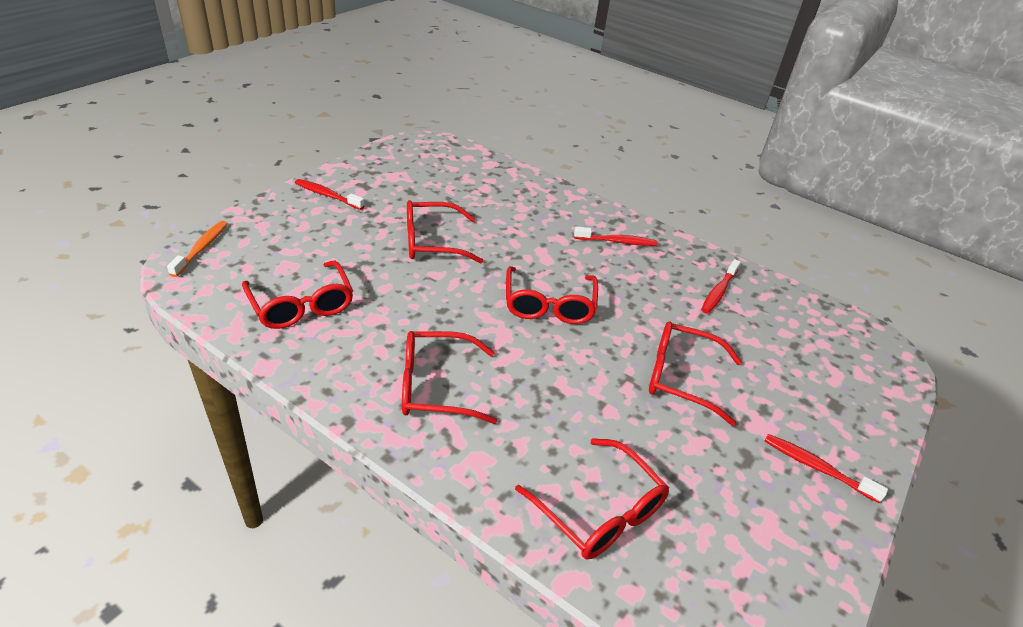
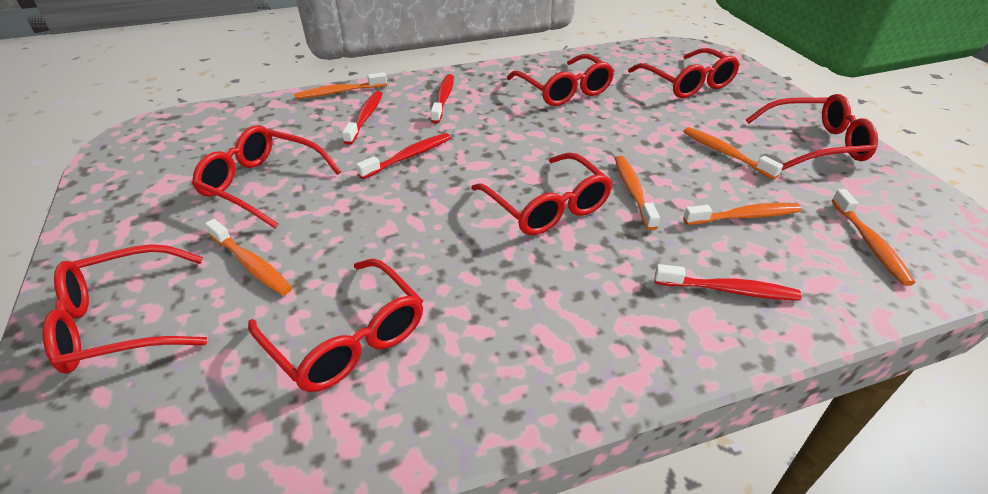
orange toothbrush: 1 -> 6
red glasses: 6 -> 7

